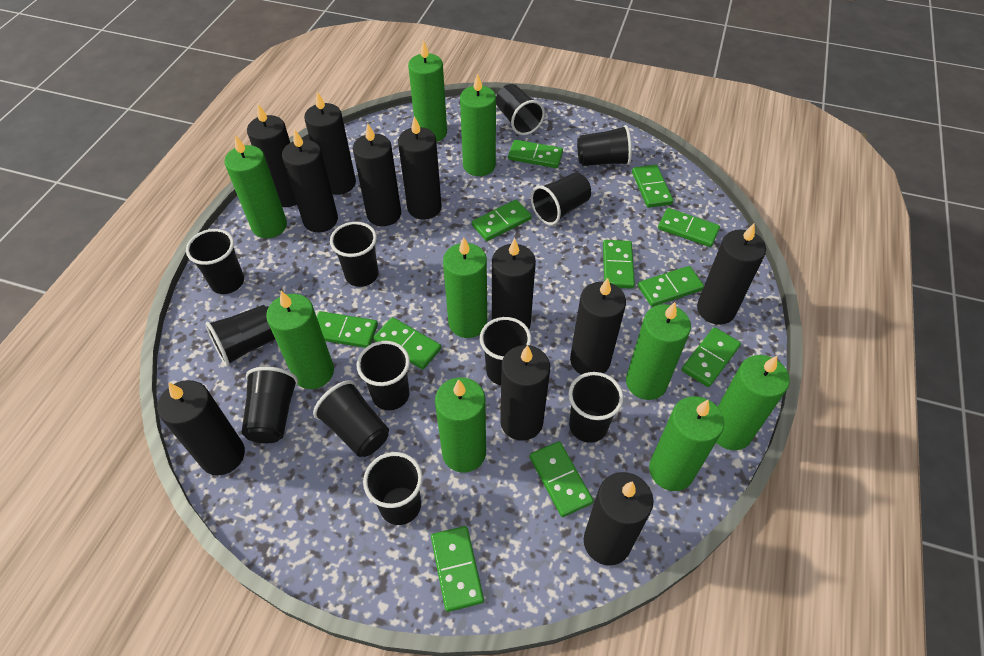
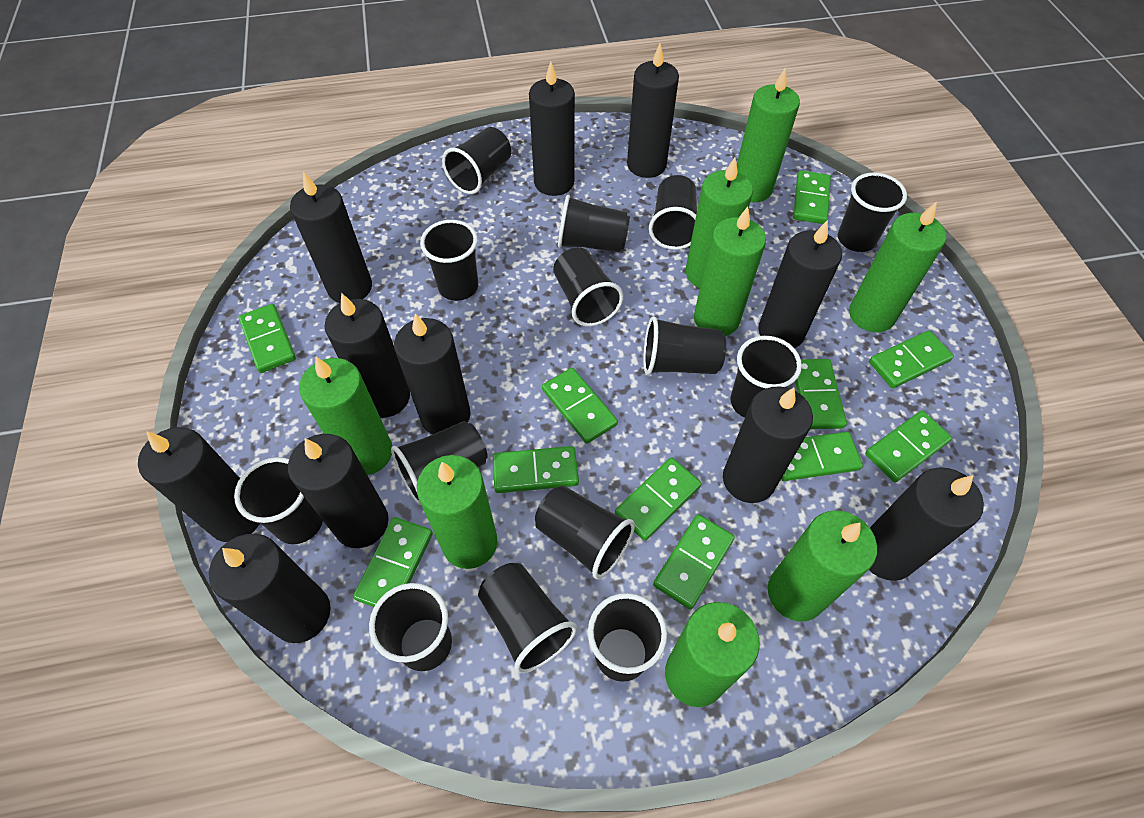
black cup: 12 -> 14
green candle: 9 -> 8

